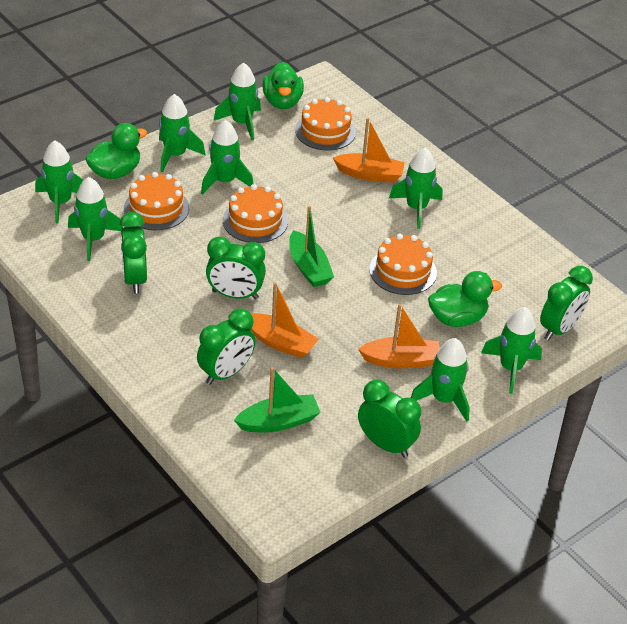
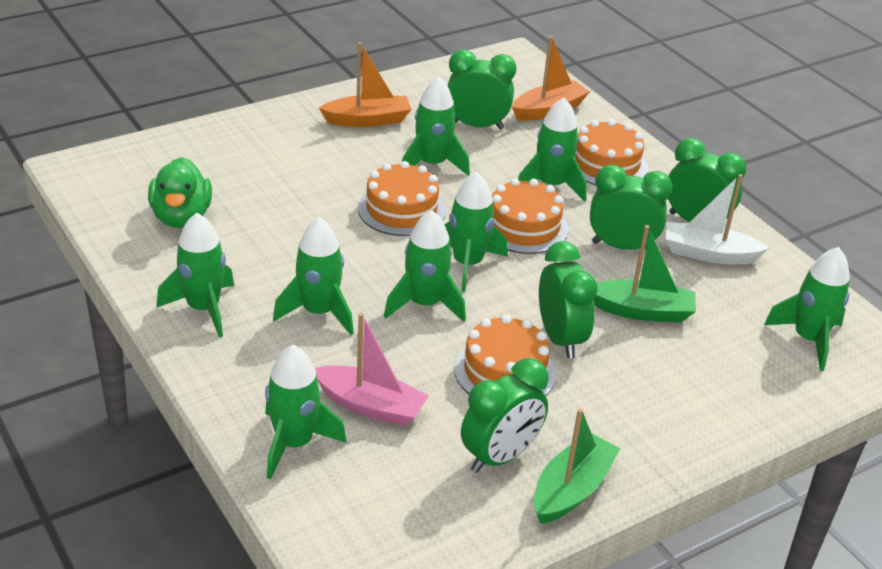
green duck: 3 -> 1
orange boat: 3 -> 2
pink boat: 0 -> 1
white boat: 0 -> 1

